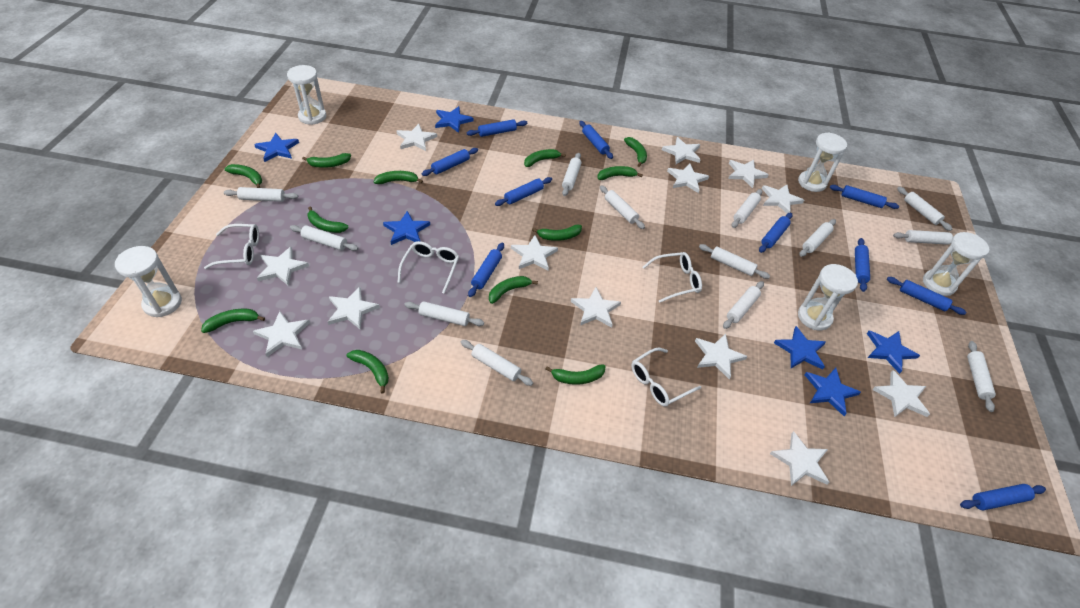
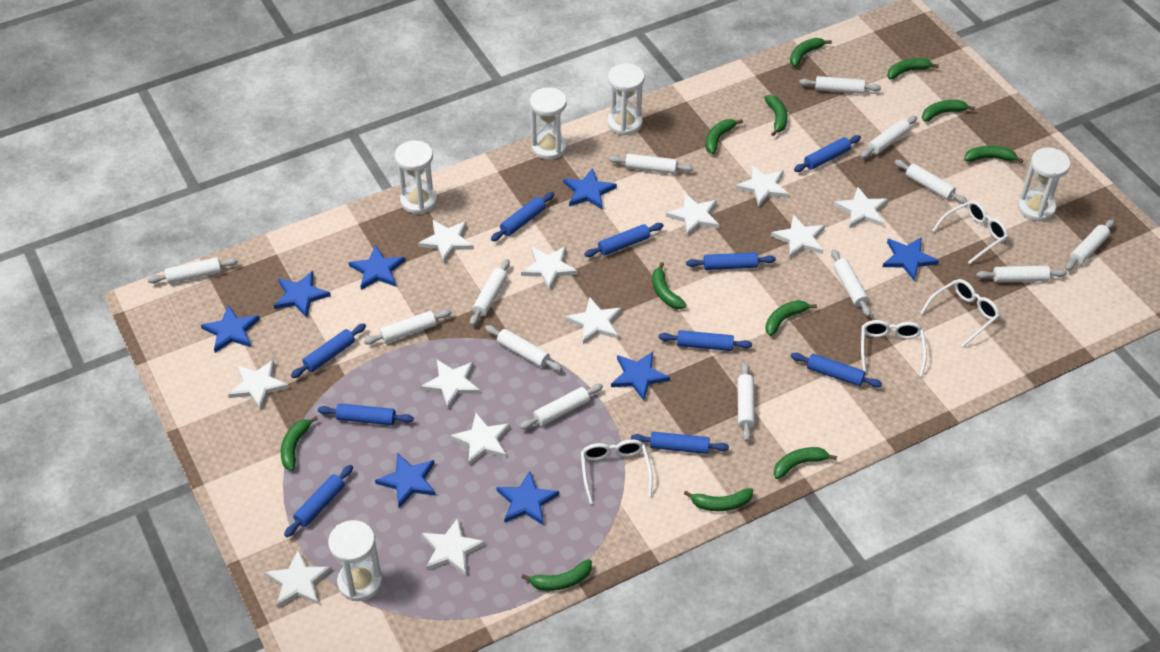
blue star: 6 -> 8
white star: 13 -> 12

